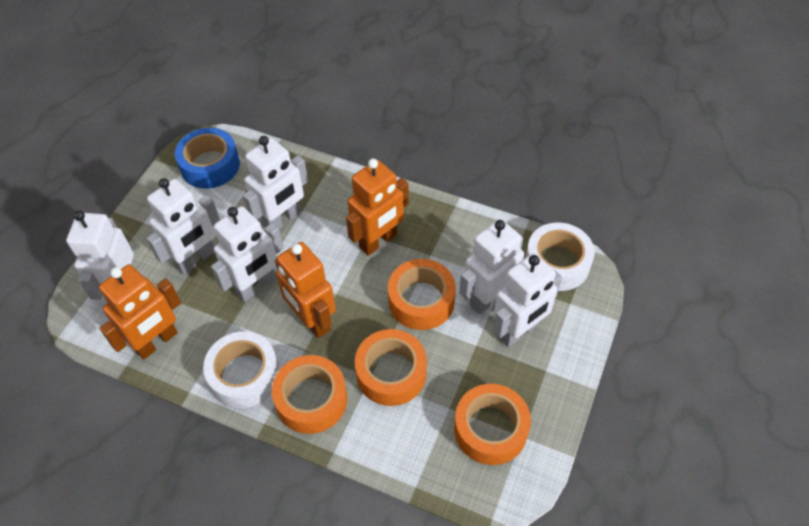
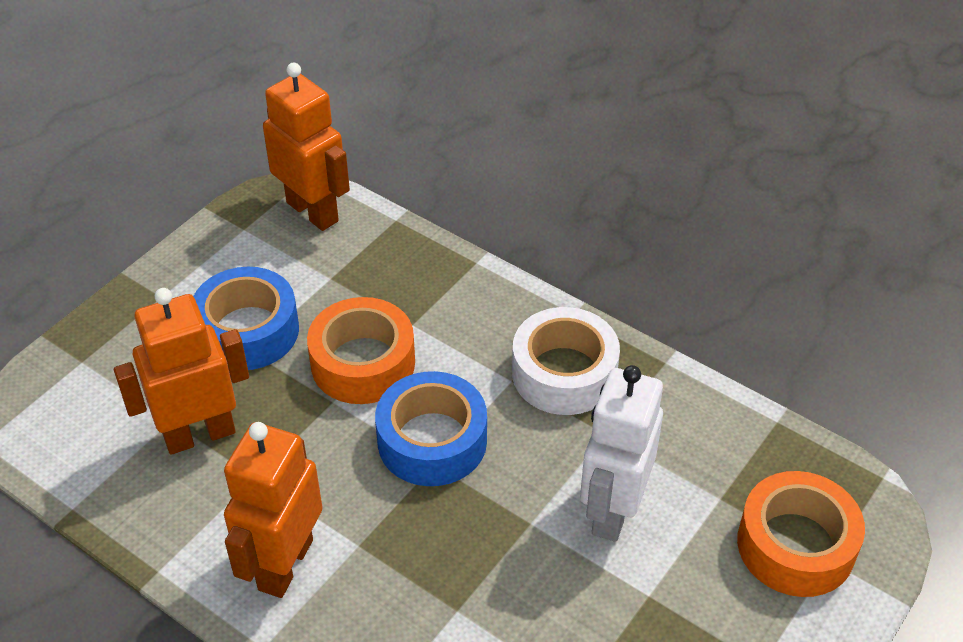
blue tape: 1 -> 2
orange tape: 4 -> 2
white robot: 6 -> 1
white tape: 2 -> 1

